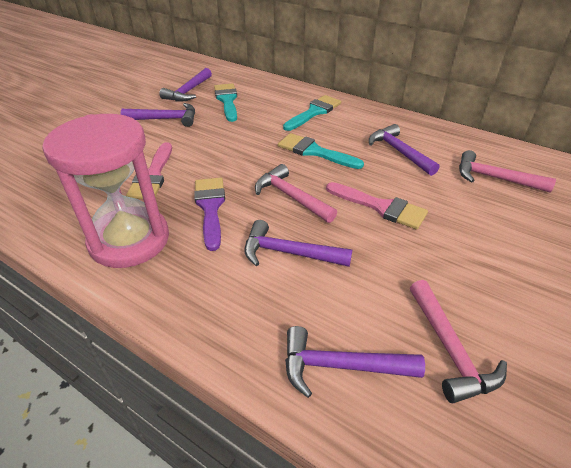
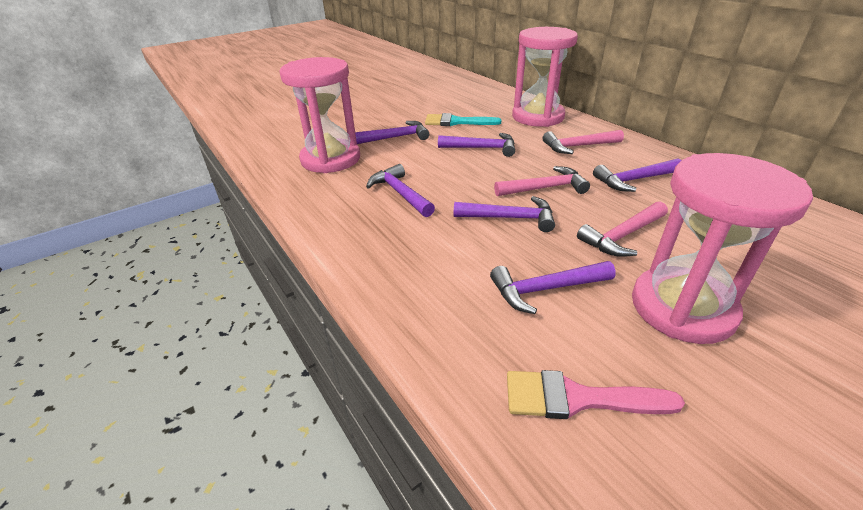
pink brush: 2 -> 1
pink hourglass: 1 -> 3
purple brush: 1 -> 0
purple hammer: 5 -> 6
turquoise brush: 3 -> 1

